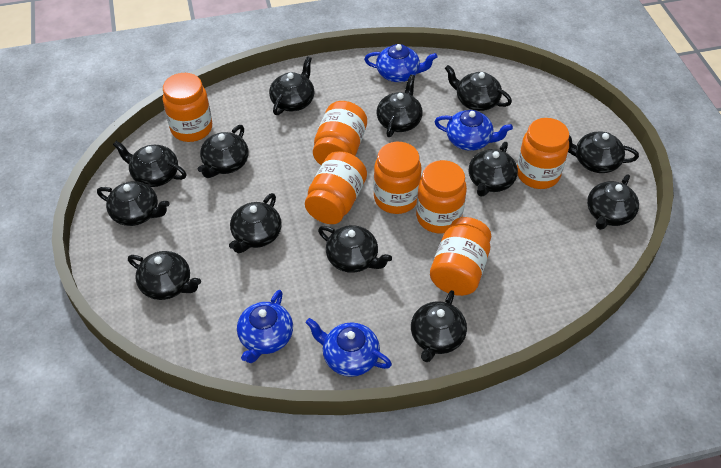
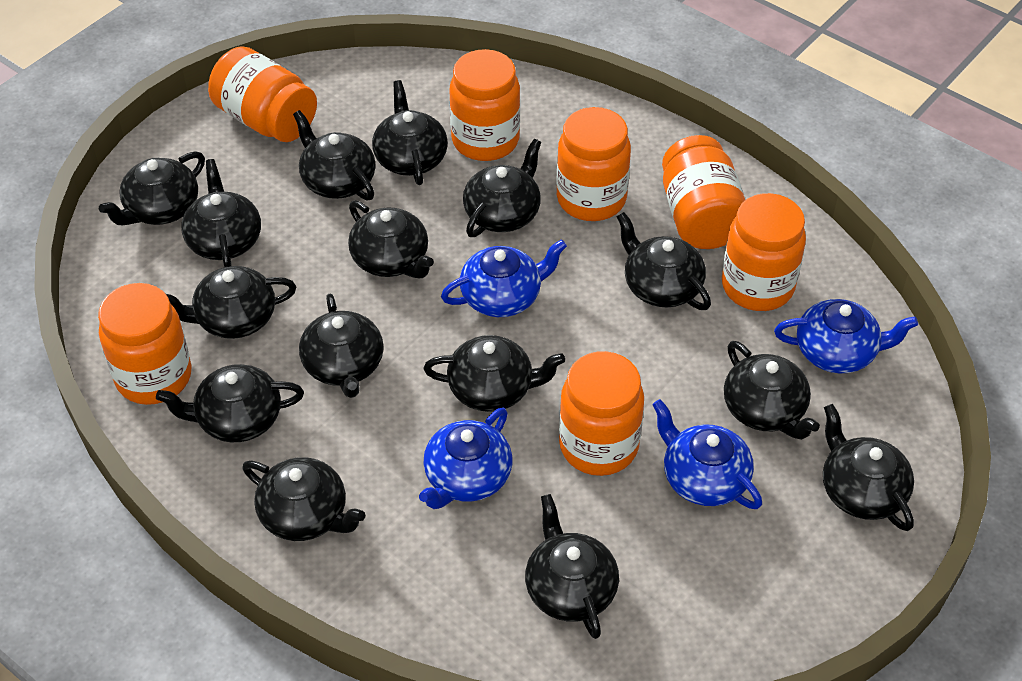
black teapot: 13 -> 15

